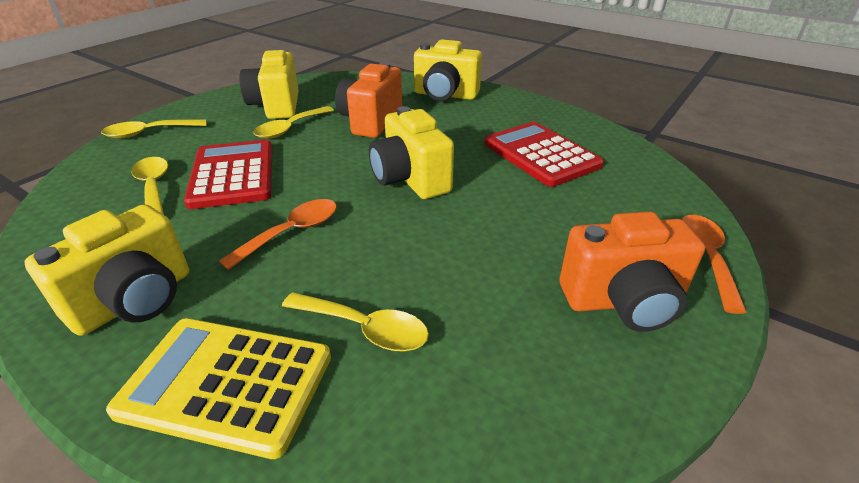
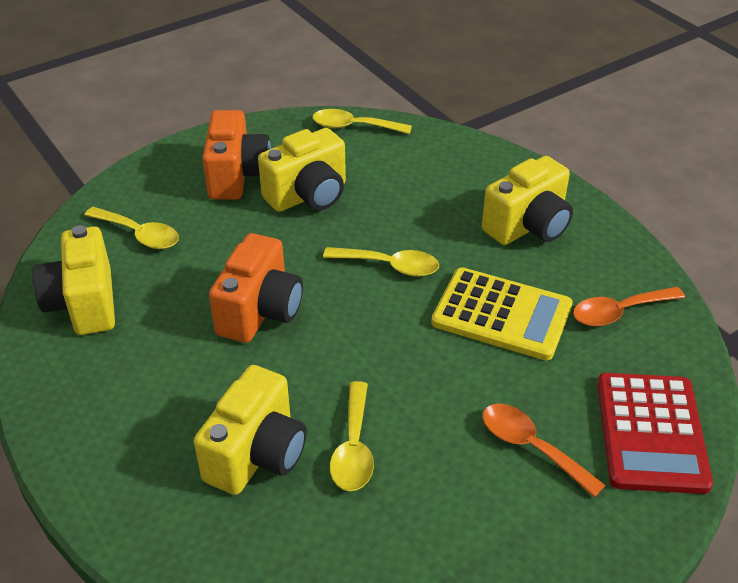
red calculator: 2 -> 1

